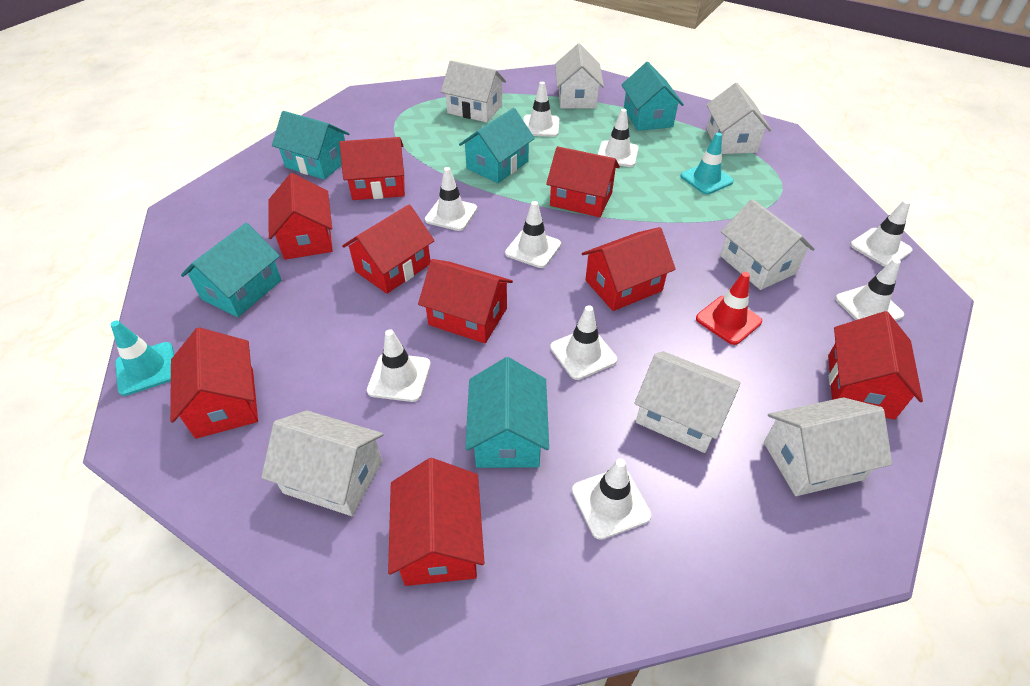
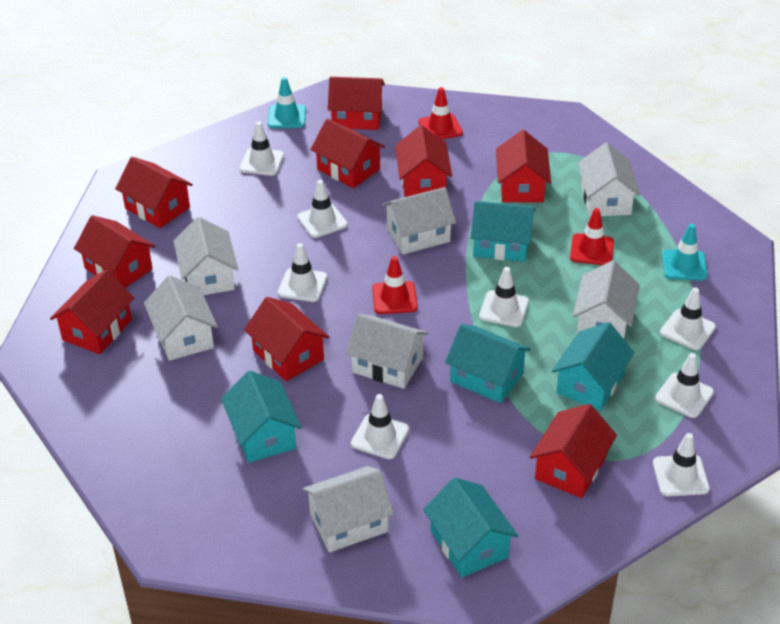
red traffic cone: 1 -> 3
white traffic cone: 9 -> 8

